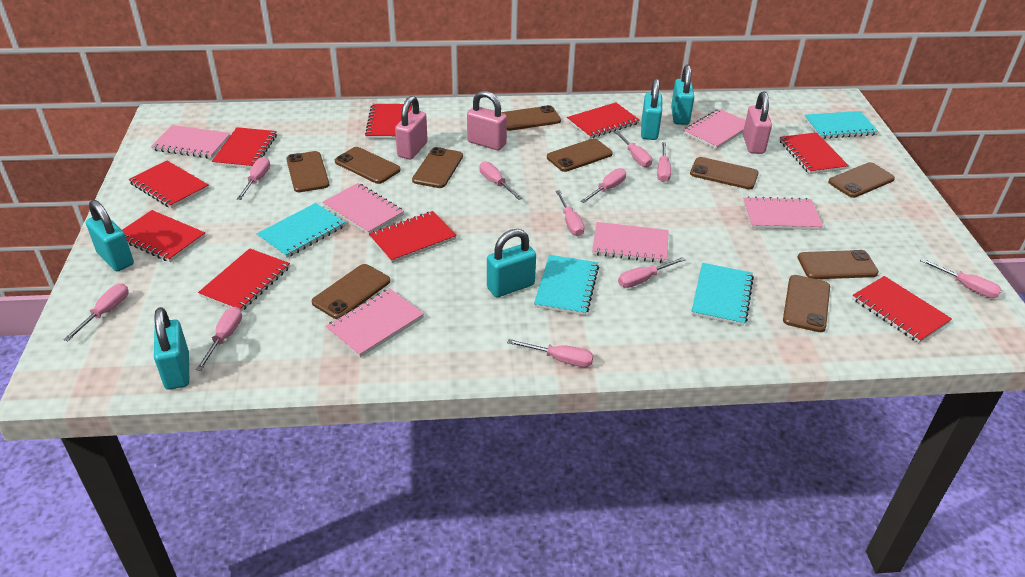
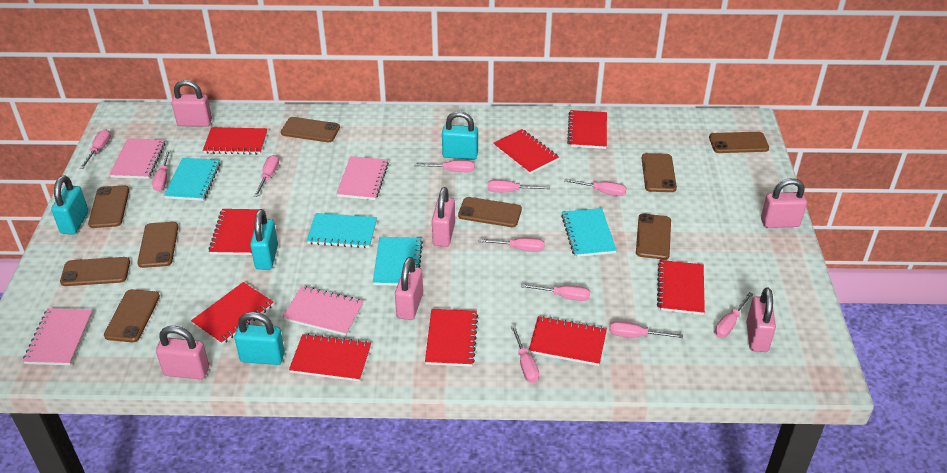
brown phone: 10 -> 9
pink notebook: 6 -> 4
pink padlock: 3 -> 6
turquoise padlock: 5 -> 4

